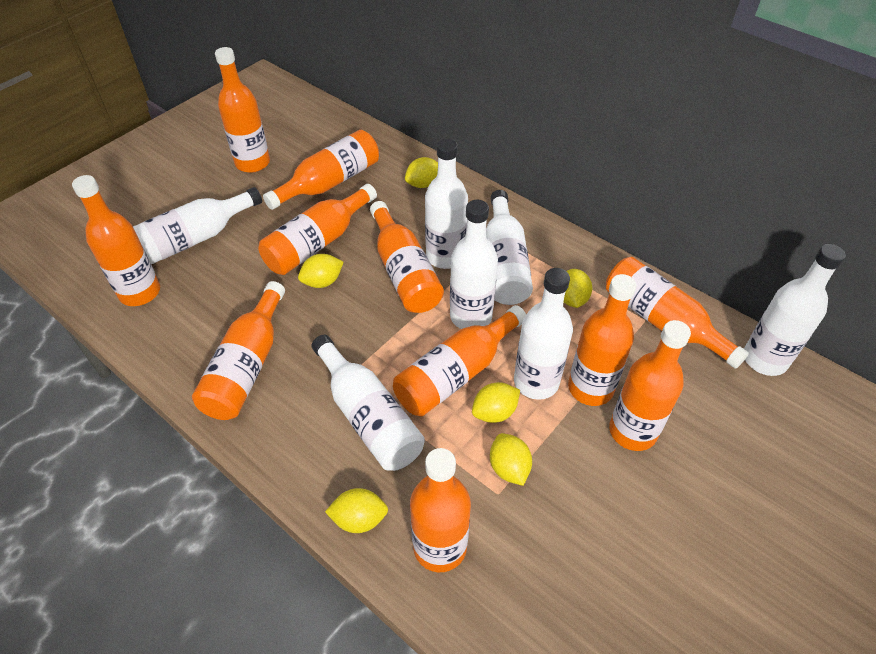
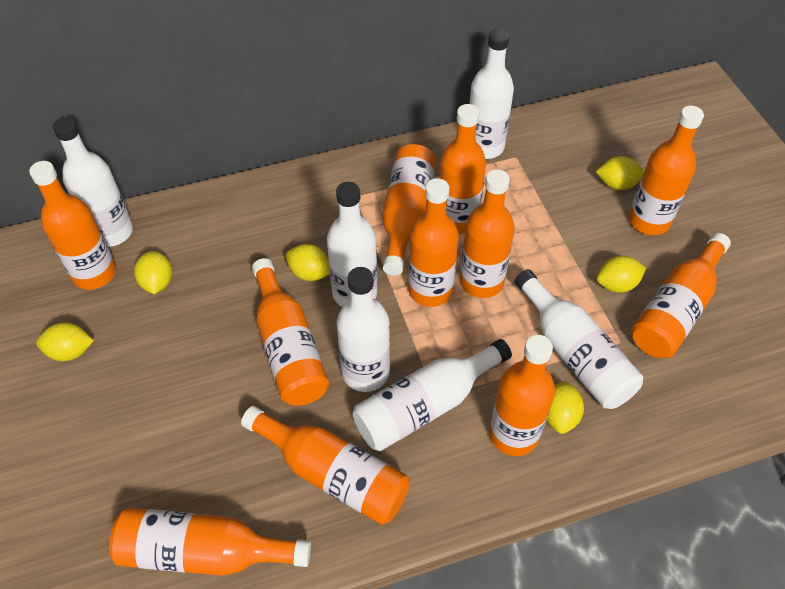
white bottle: 7 -> 6

